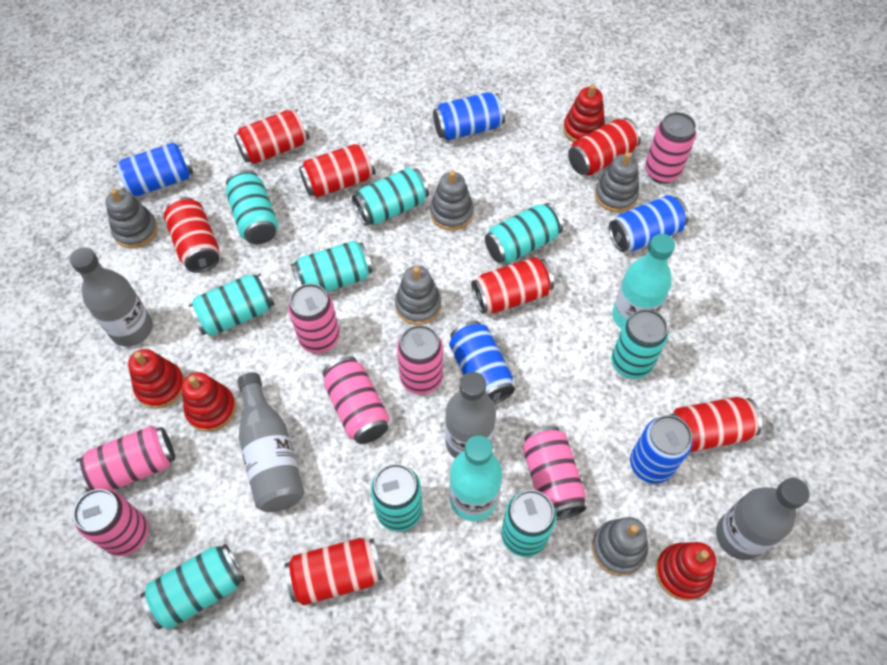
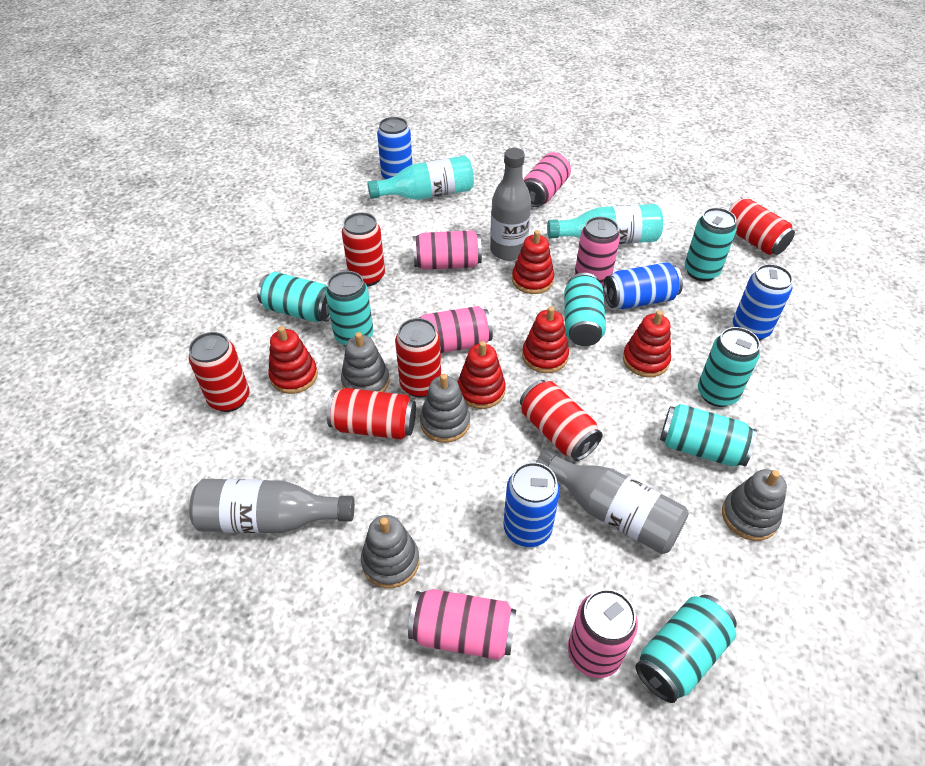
blue can: 5 -> 4
grey bottle: 4 -> 3
grey stacking toy: 5 -> 4
pink can: 7 -> 6
red can: 7 -> 6
red stacking toy: 4 -> 5
turquoise can: 9 -> 7

